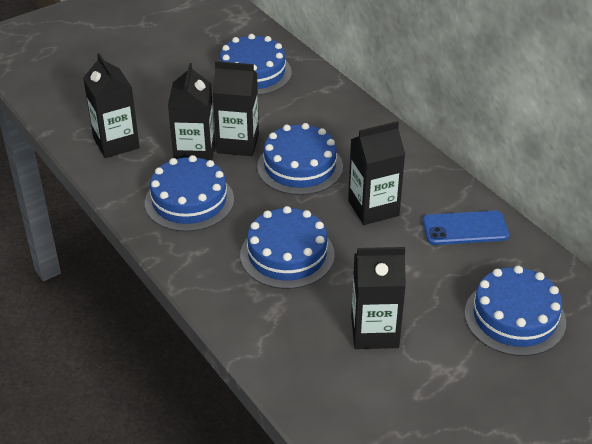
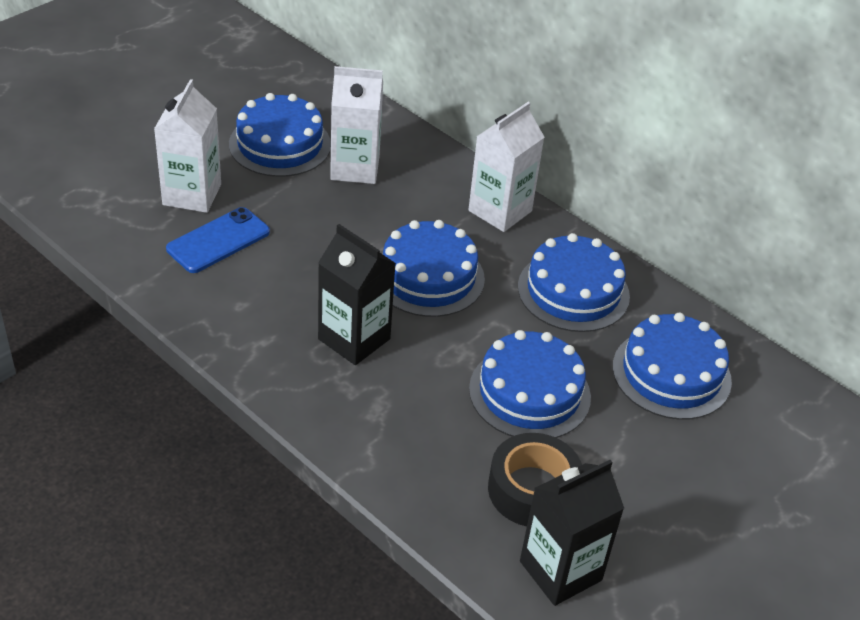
black carton: 5 -> 2
black tape: 0 -> 1
white carton: 0 -> 3

